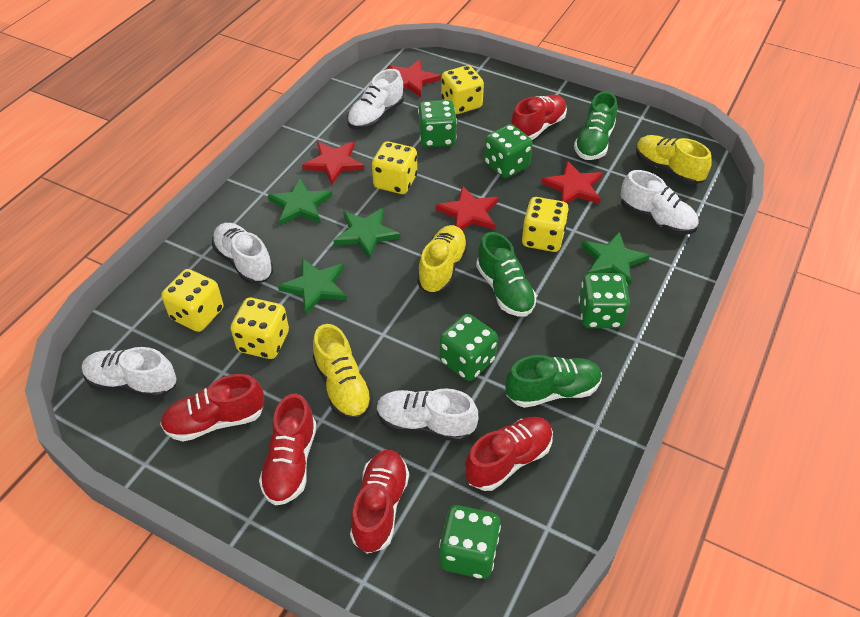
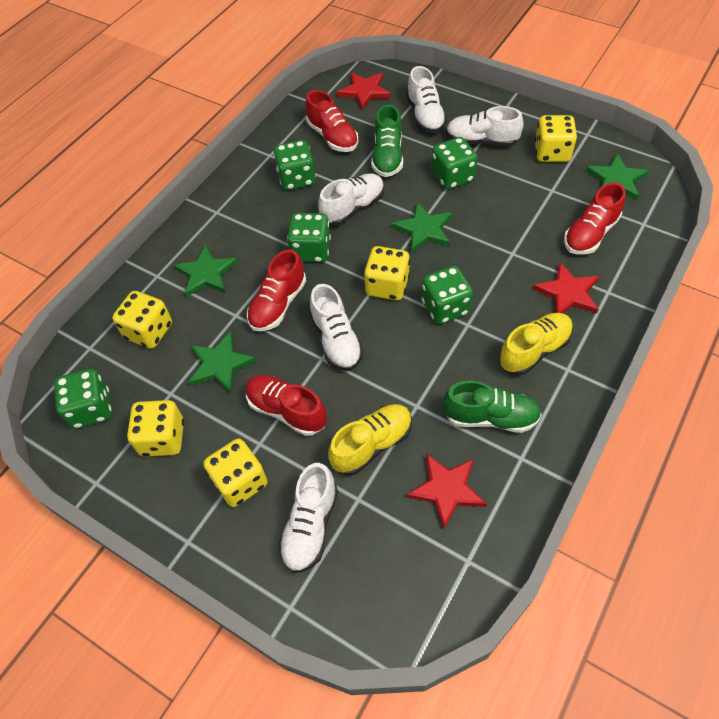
green shoe: 3 -> 2
red shoe: 5 -> 4
red star: 4 -> 3
yellow shoe: 3 -> 2

